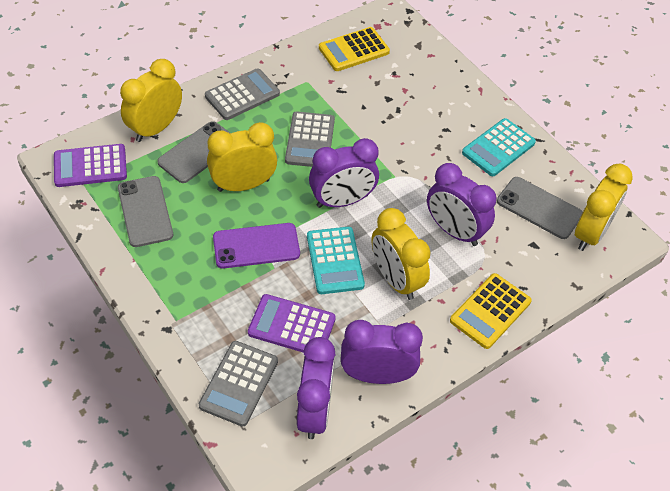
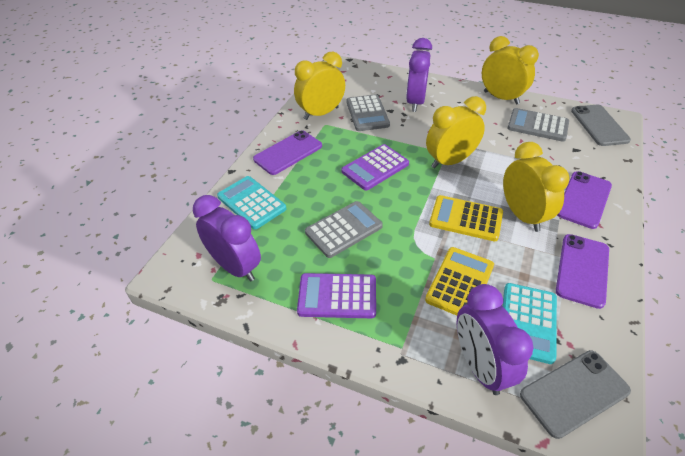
grey phone: 3 -> 2
purple clock: 4 -> 3
purple phone: 1 -> 3

